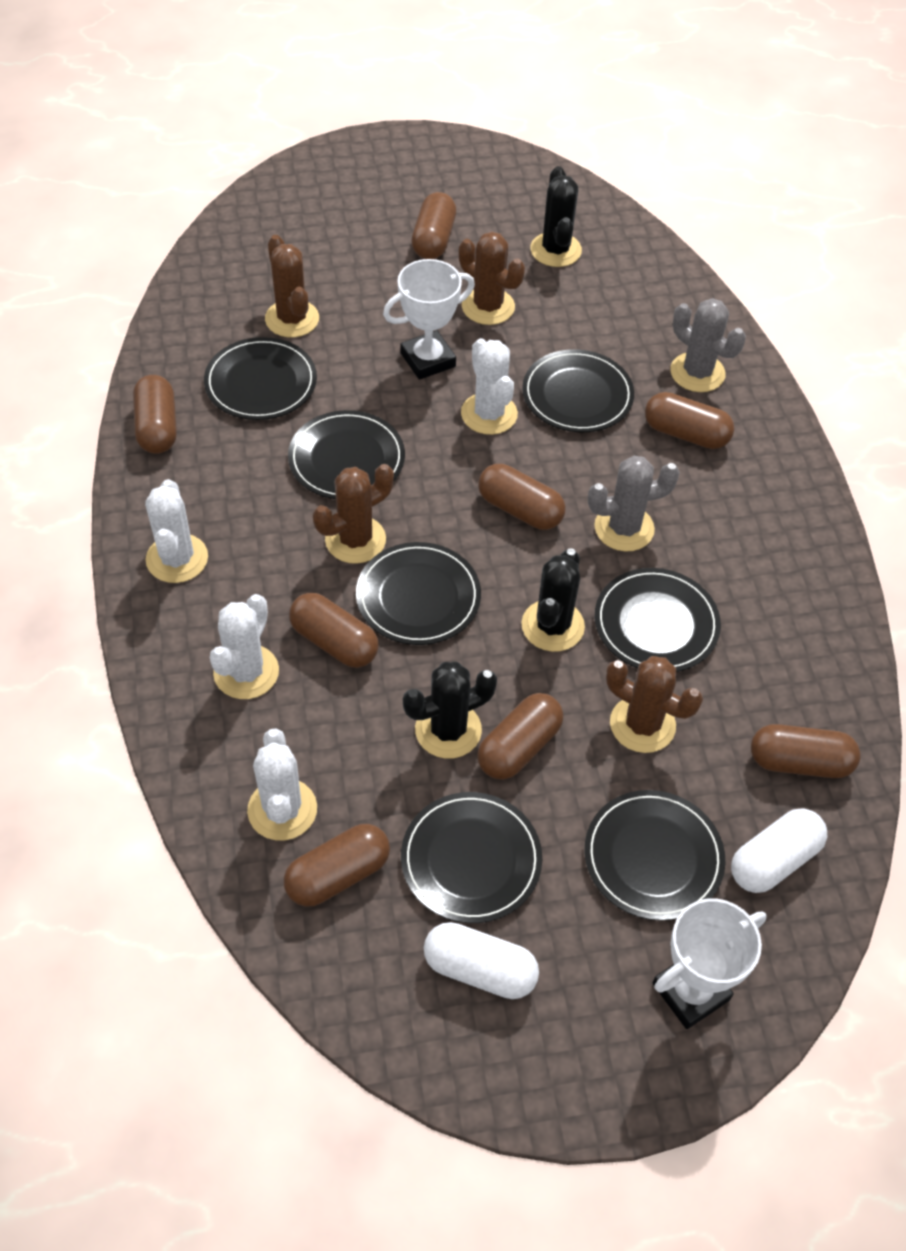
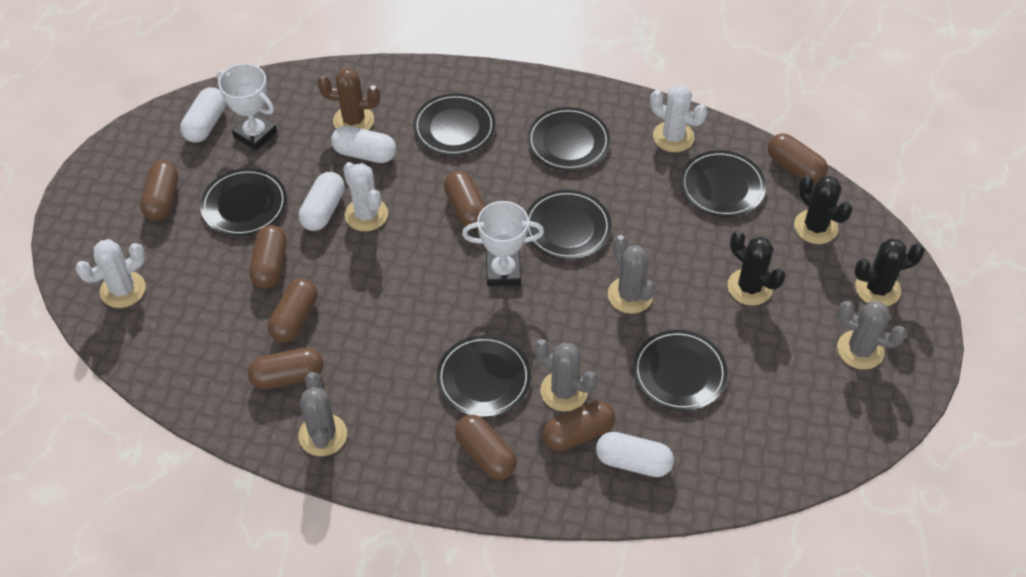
brown cactus: 4 -> 1
grey cactus: 2 -> 4
white cactus: 4 -> 3
white capsule: 2 -> 4

